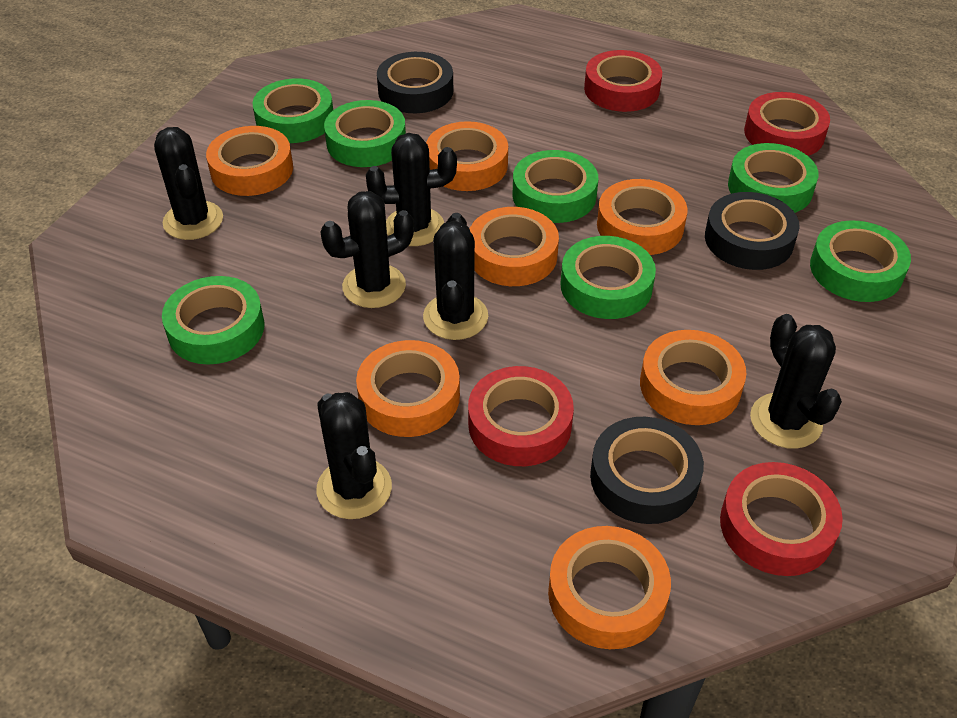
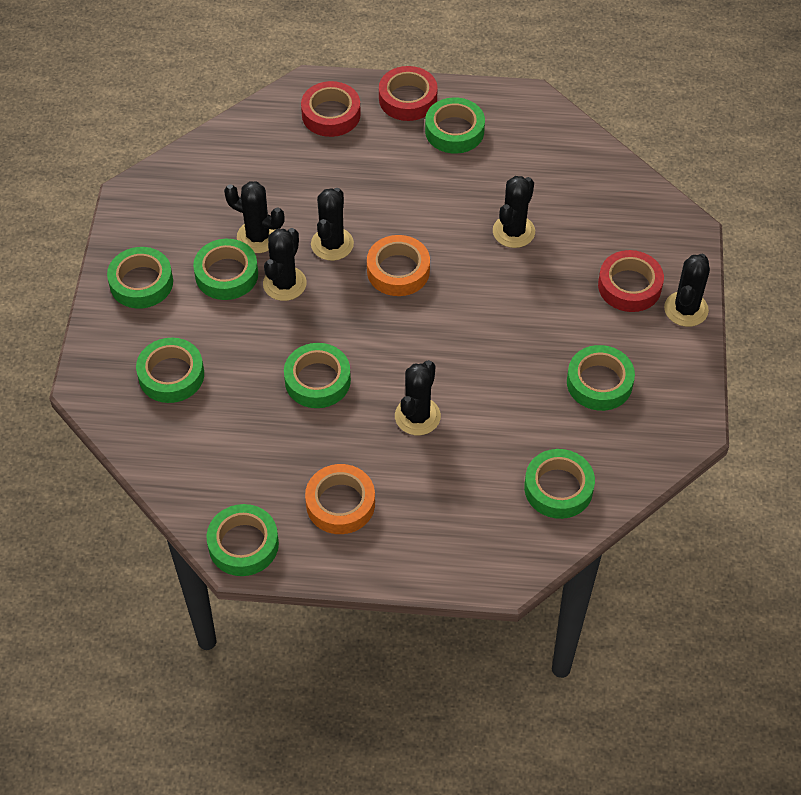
black tape: 3 -> 0
green tape: 7 -> 8
orange tape: 7 -> 2
red tape: 4 -> 3

